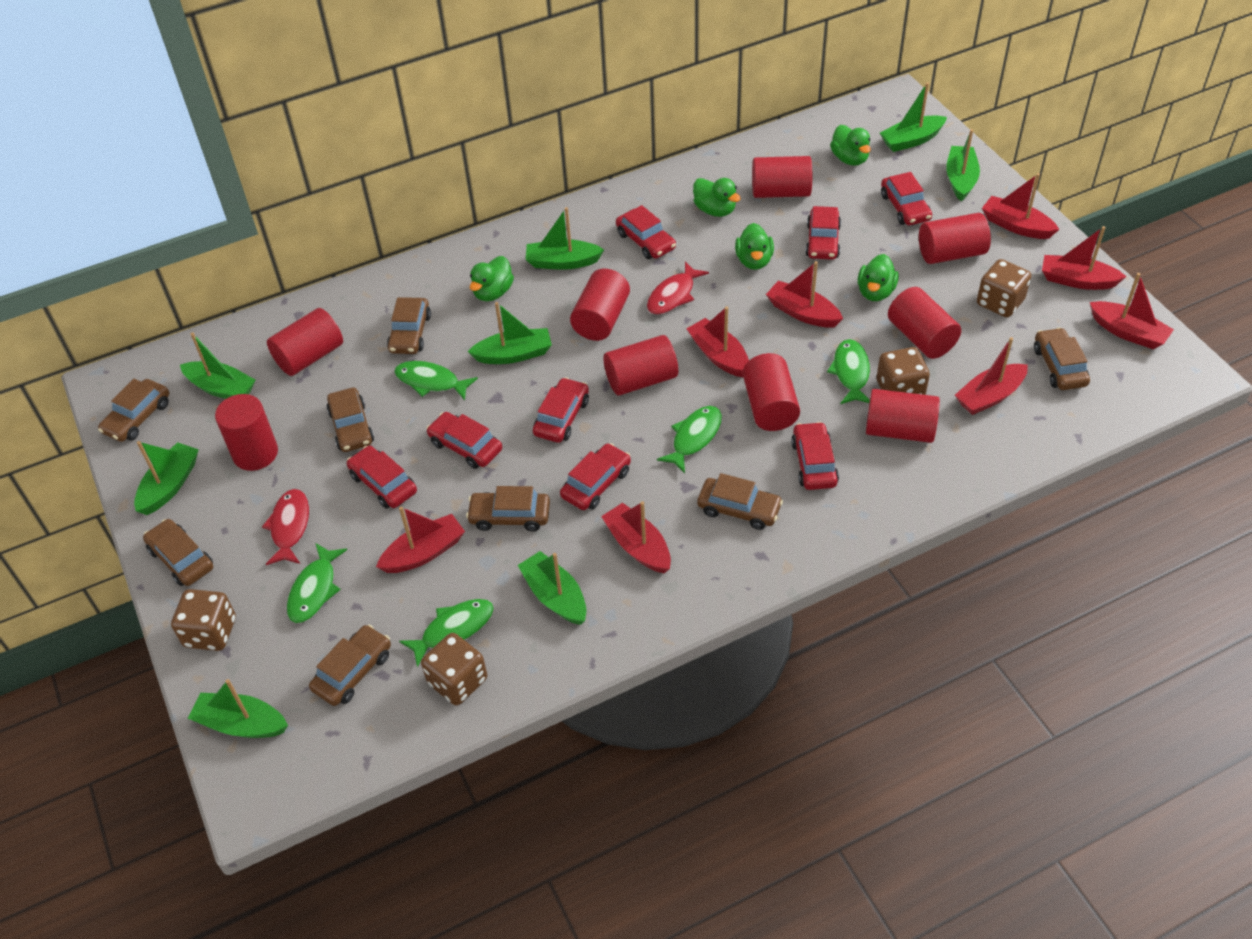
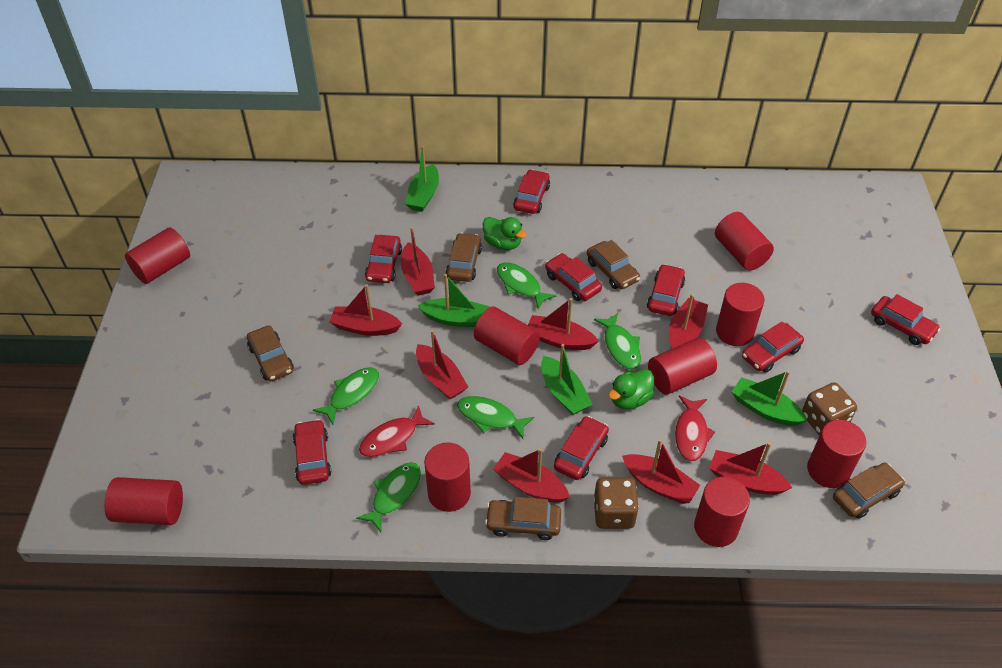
brown car: 8 -> 5
brown dice: 4 -> 2
green boat: 8 -> 4
green duck: 5 -> 2

